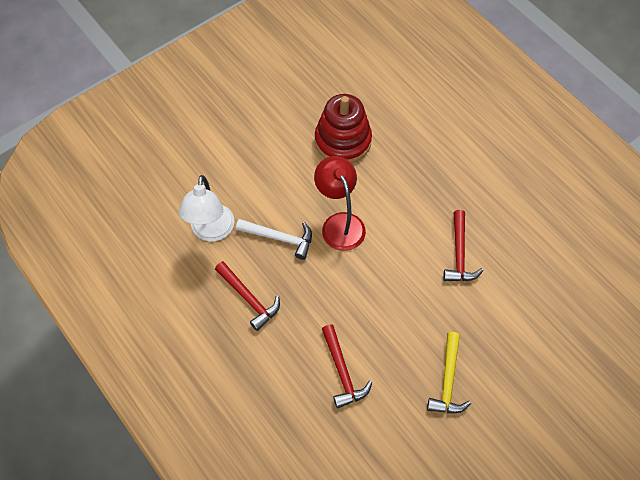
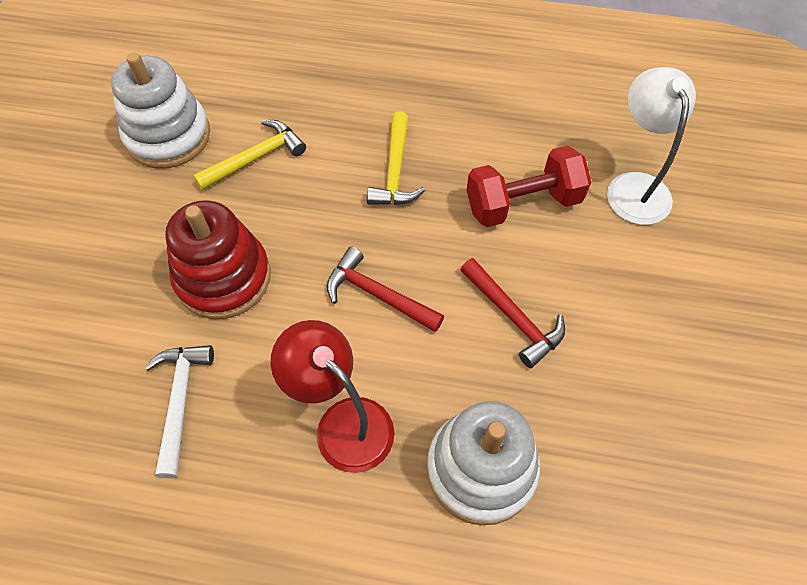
red dumbbell: 0 -> 1
red hammer: 3 -> 2
white stacking toy: 0 -> 2
yellow hammer: 1 -> 2

